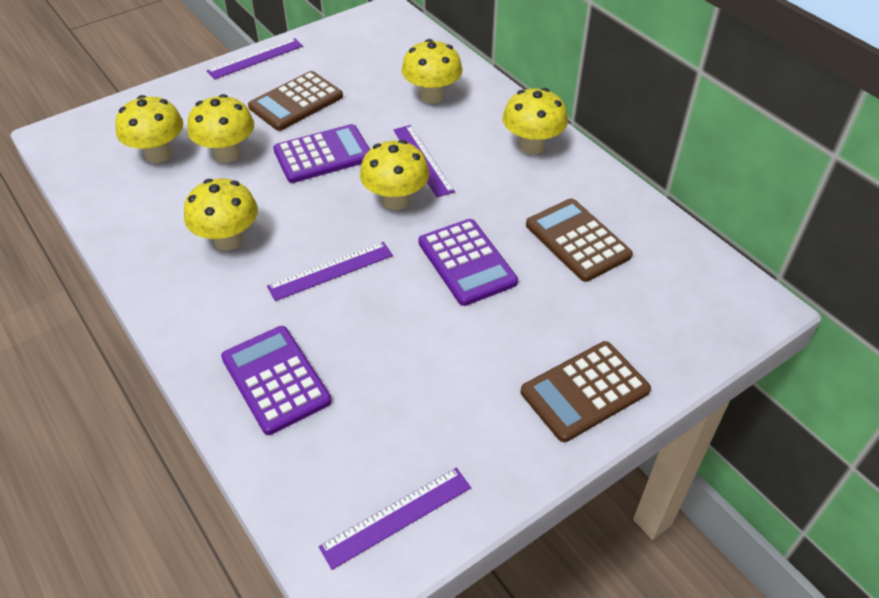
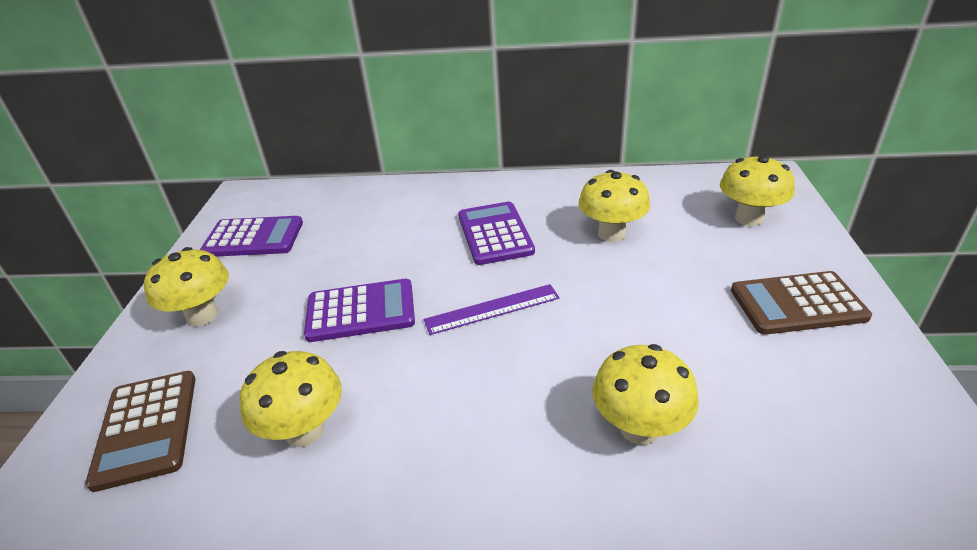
brown calculator: 3 -> 2
purple ruler: 4 -> 1
yellow mushroom: 6 -> 5

